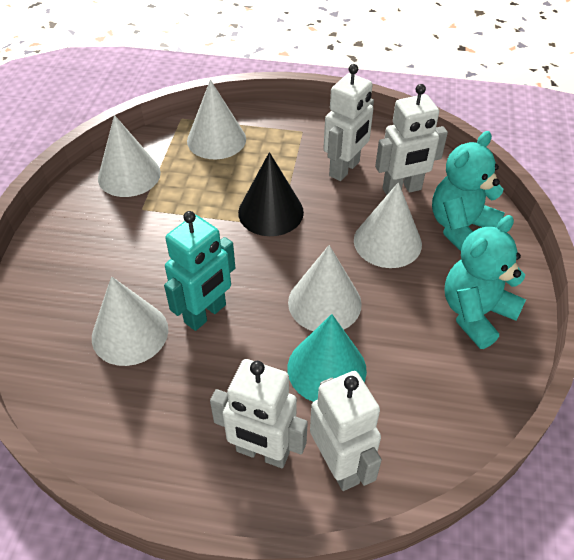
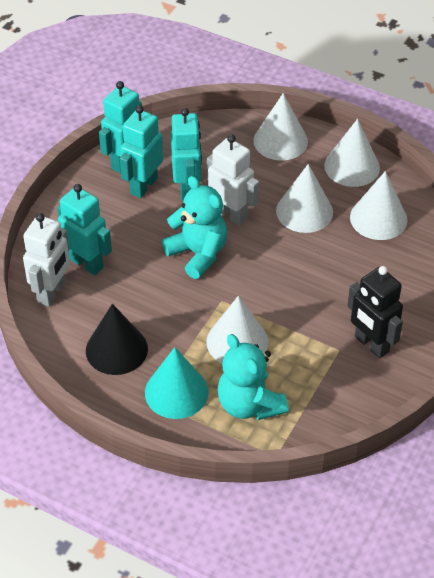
black robot: 0 -> 1
turquoise robot: 1 -> 4
white robot: 4 -> 2

